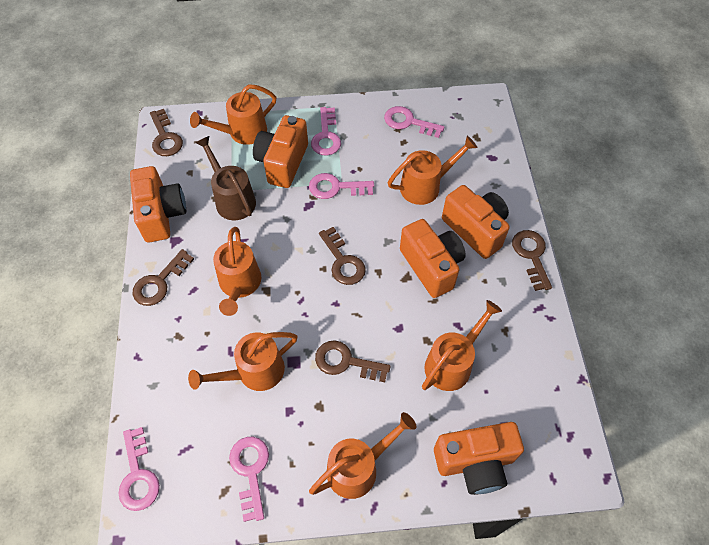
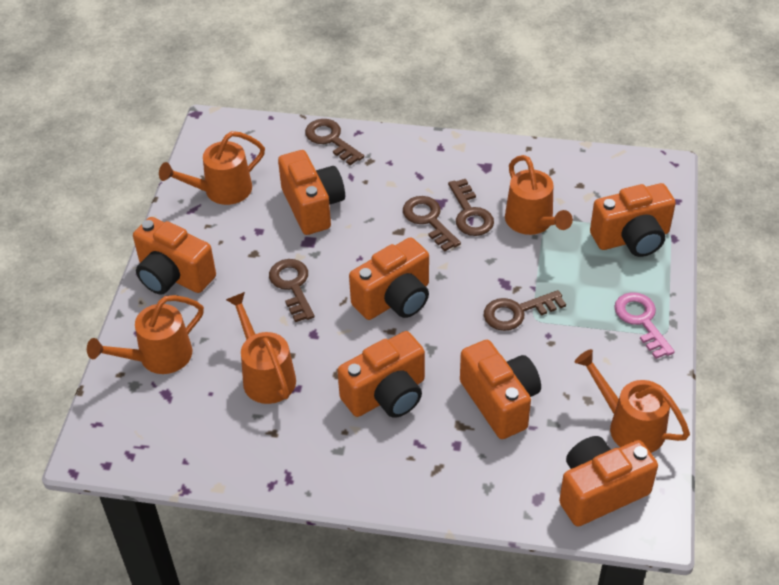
brown watering can: 1 -> 0
orange camera: 5 -> 7
orange watering can: 6 -> 5
pink key: 5 -> 1

